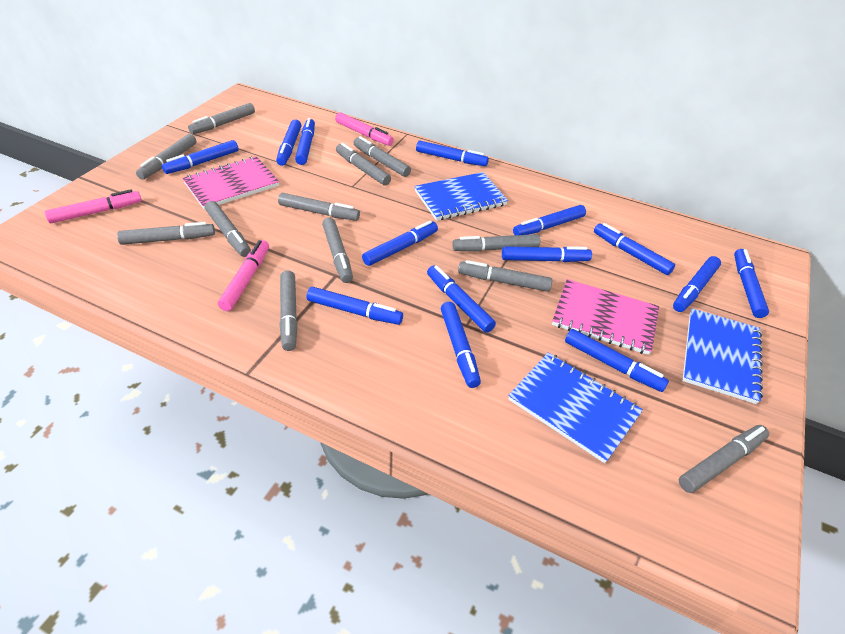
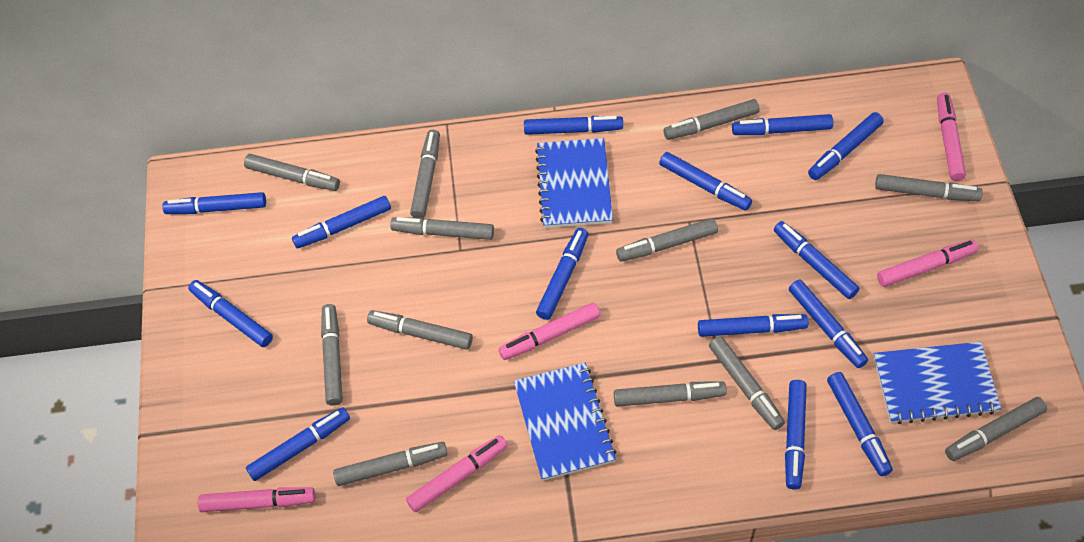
pink marker: 3 -> 5
pink notebook: 2 -> 0

